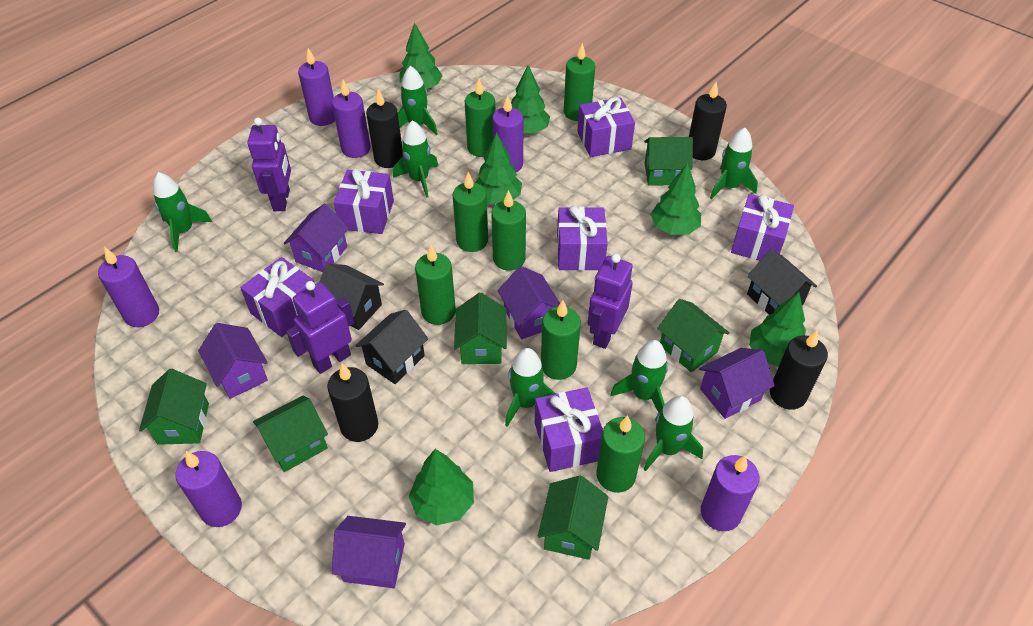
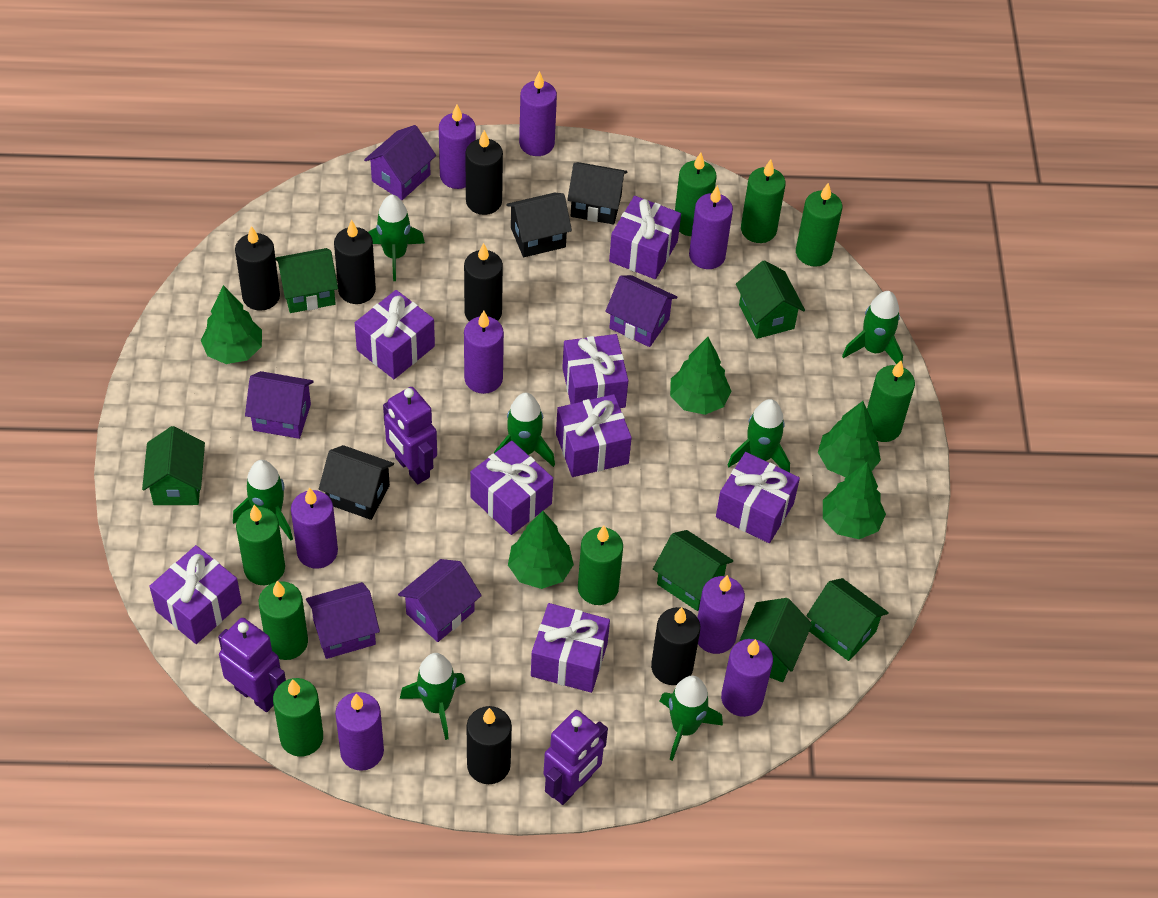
black candle: 4 -> 6
green candle: 7 -> 8
green tree: 6 -> 5
purple candle: 6 -> 8
purple gift: 6 -> 8

